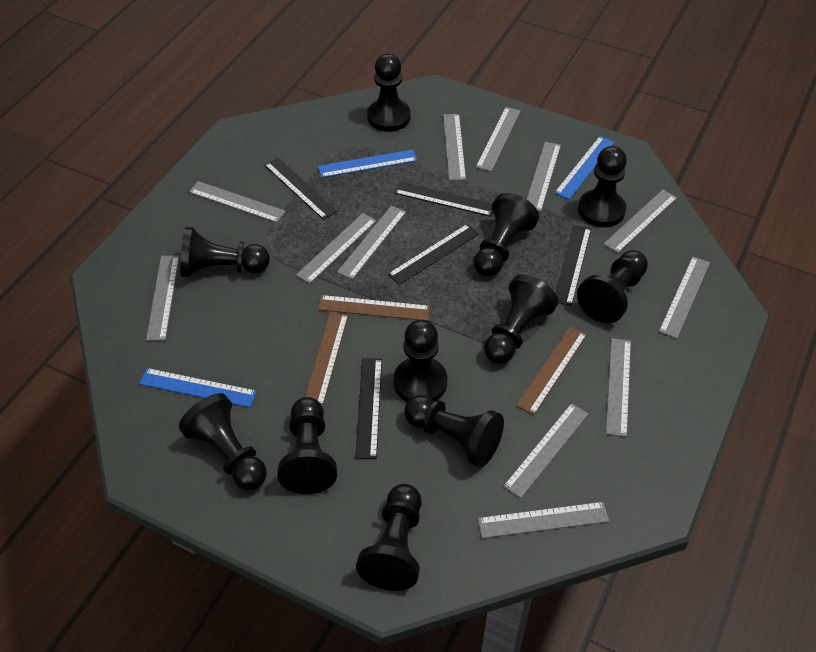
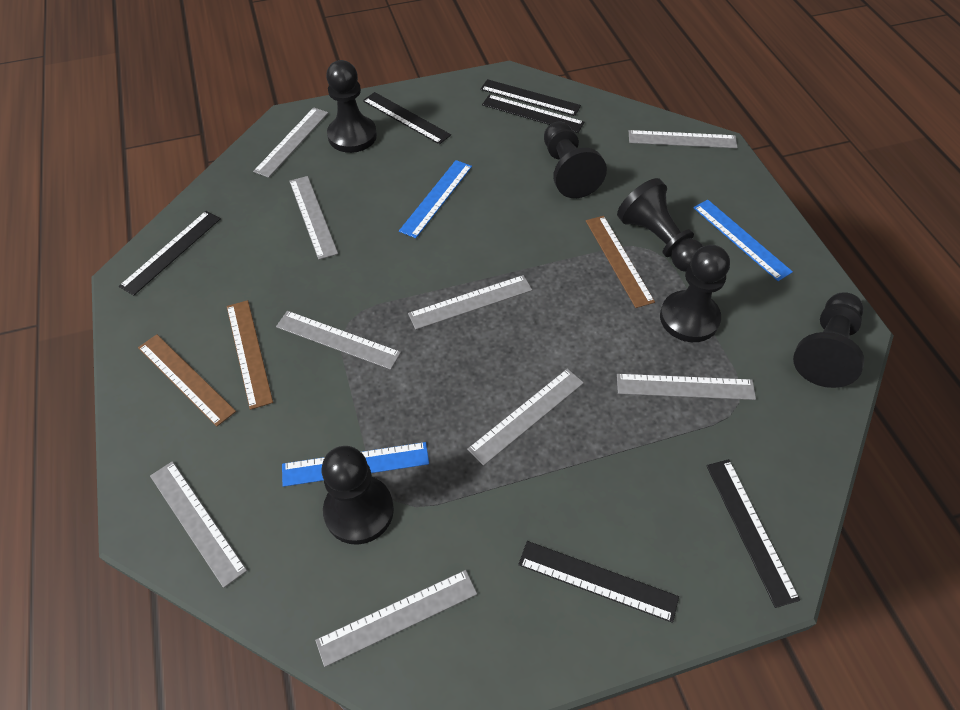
black pawn: 11 -> 6
black ruler: 5 -> 6
grey ruler: 12 -> 9

